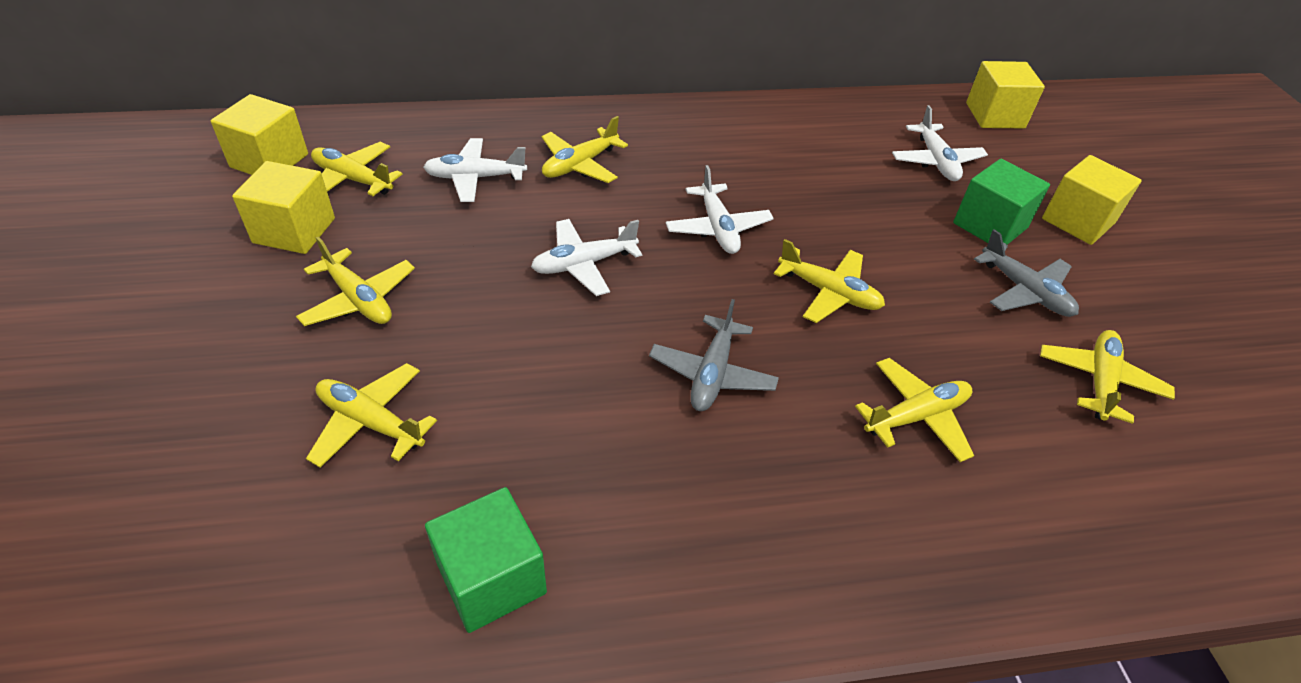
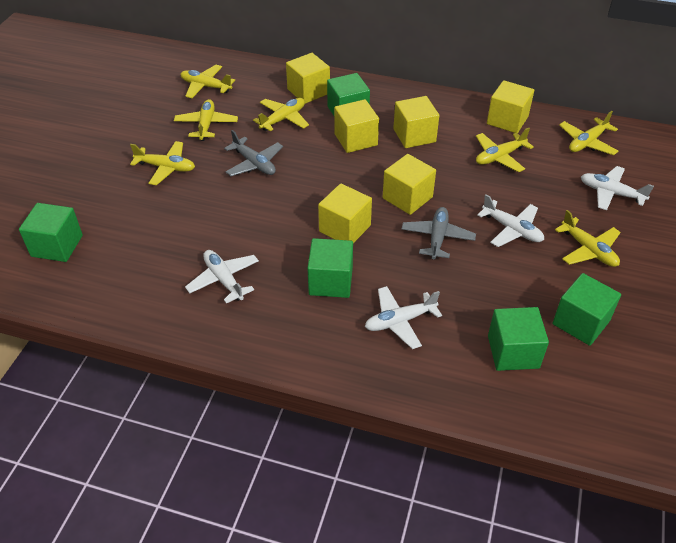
green cube: 2 -> 5
yellow cube: 4 -> 6

